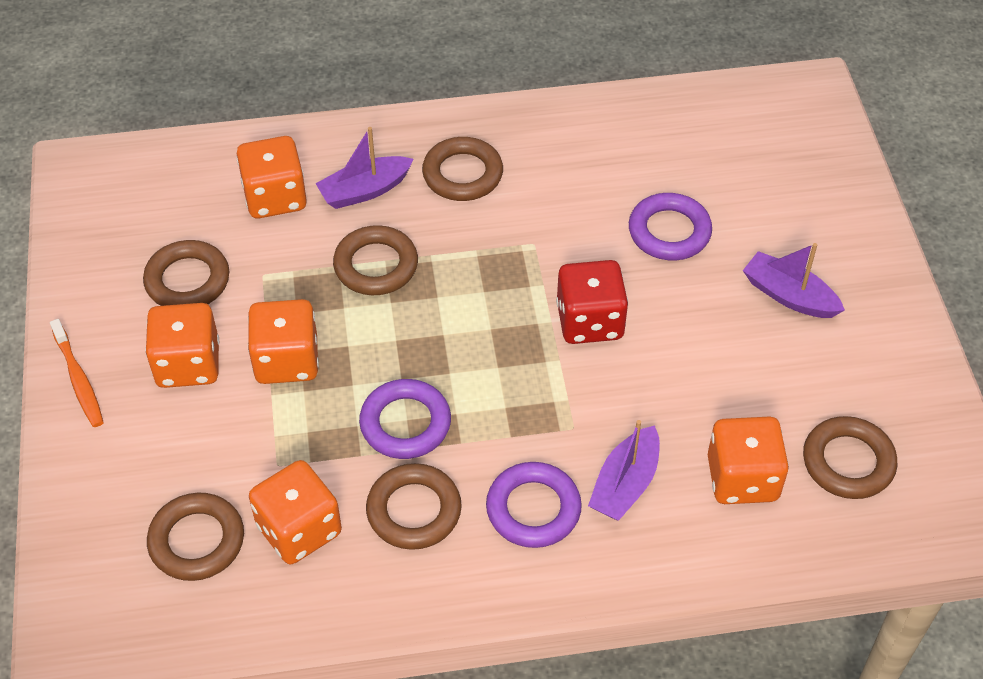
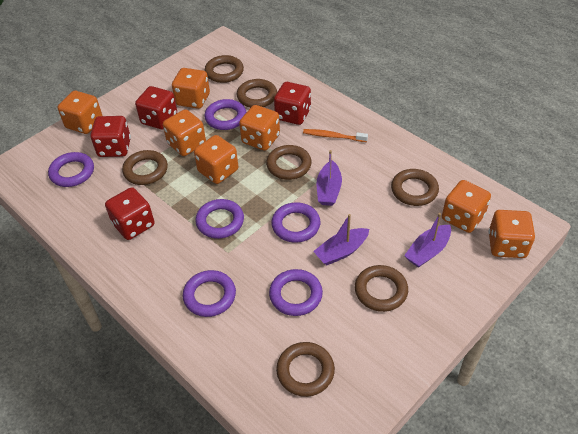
brown ring: 6 -> 7
orange dice: 5 -> 7
purple ring: 3 -> 6
red dice: 1 -> 4

